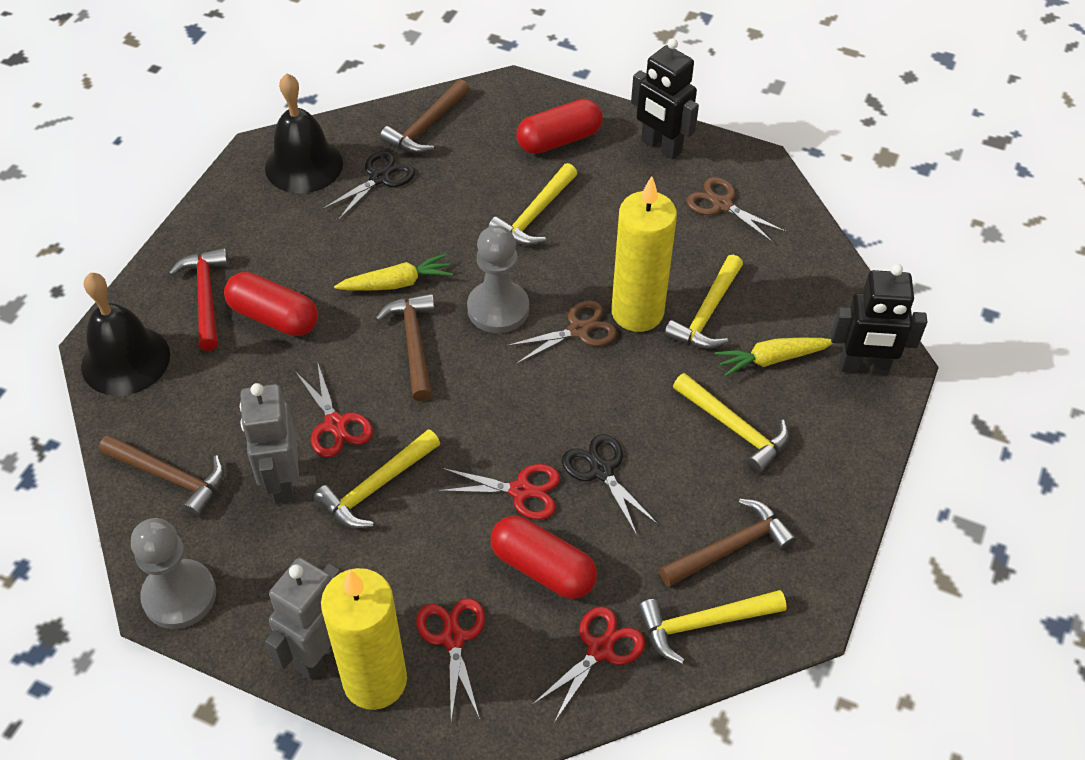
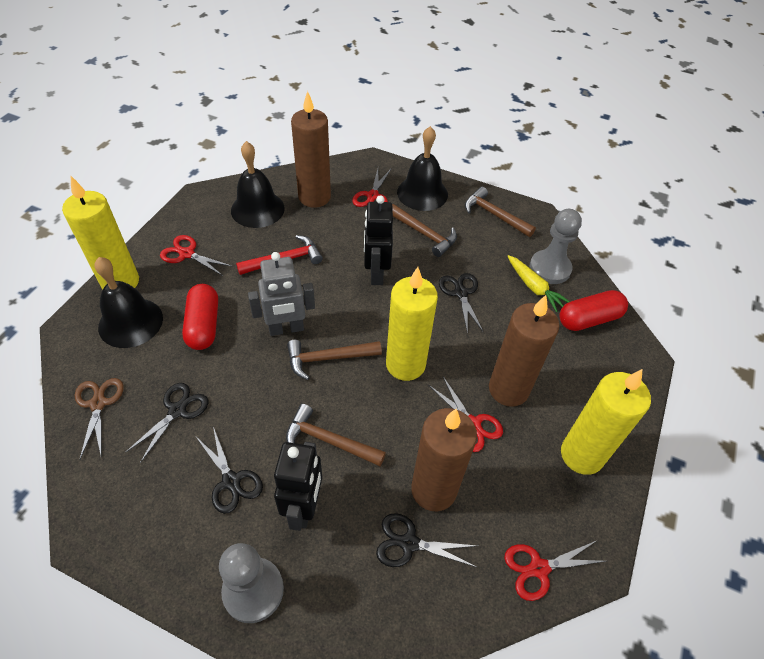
black bell: 2 -> 3
black scissors: 2 -> 4
brown candle: 0 -> 3
brown scissors: 2 -> 1
grey robot: 2 -> 1
red capsule: 3 -> 2
yellow candle: 2 -> 3
yellow carrot: 2 -> 1
yellow hammer: 5 -> 0

